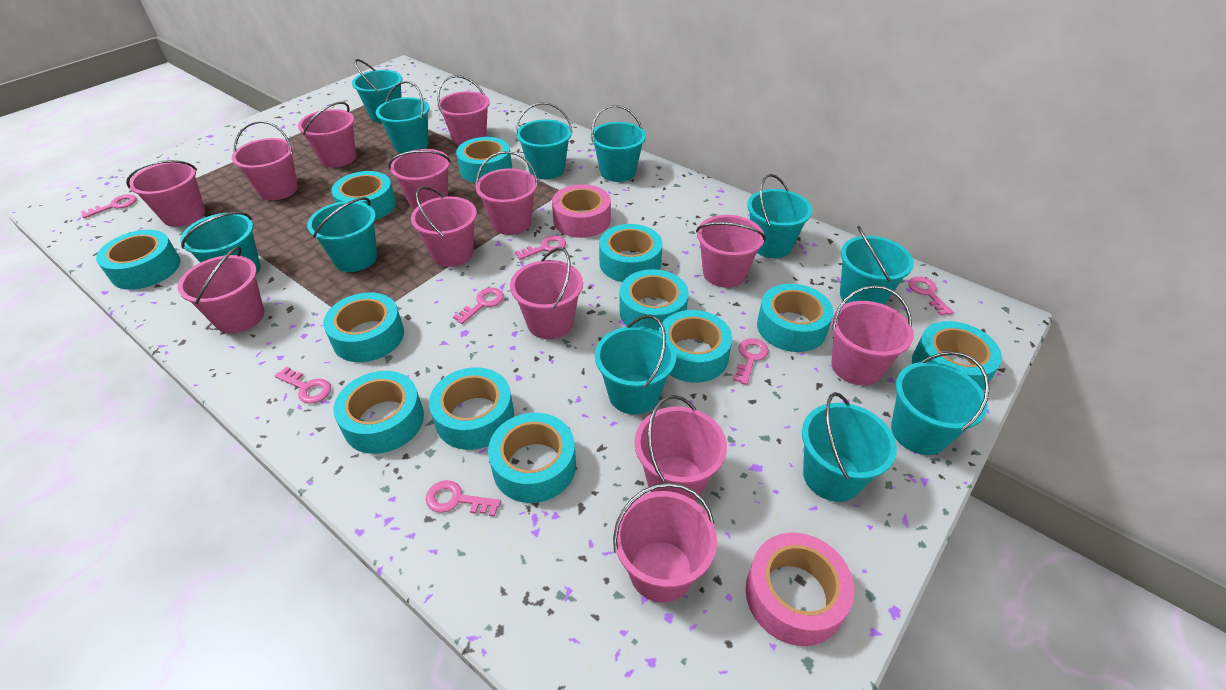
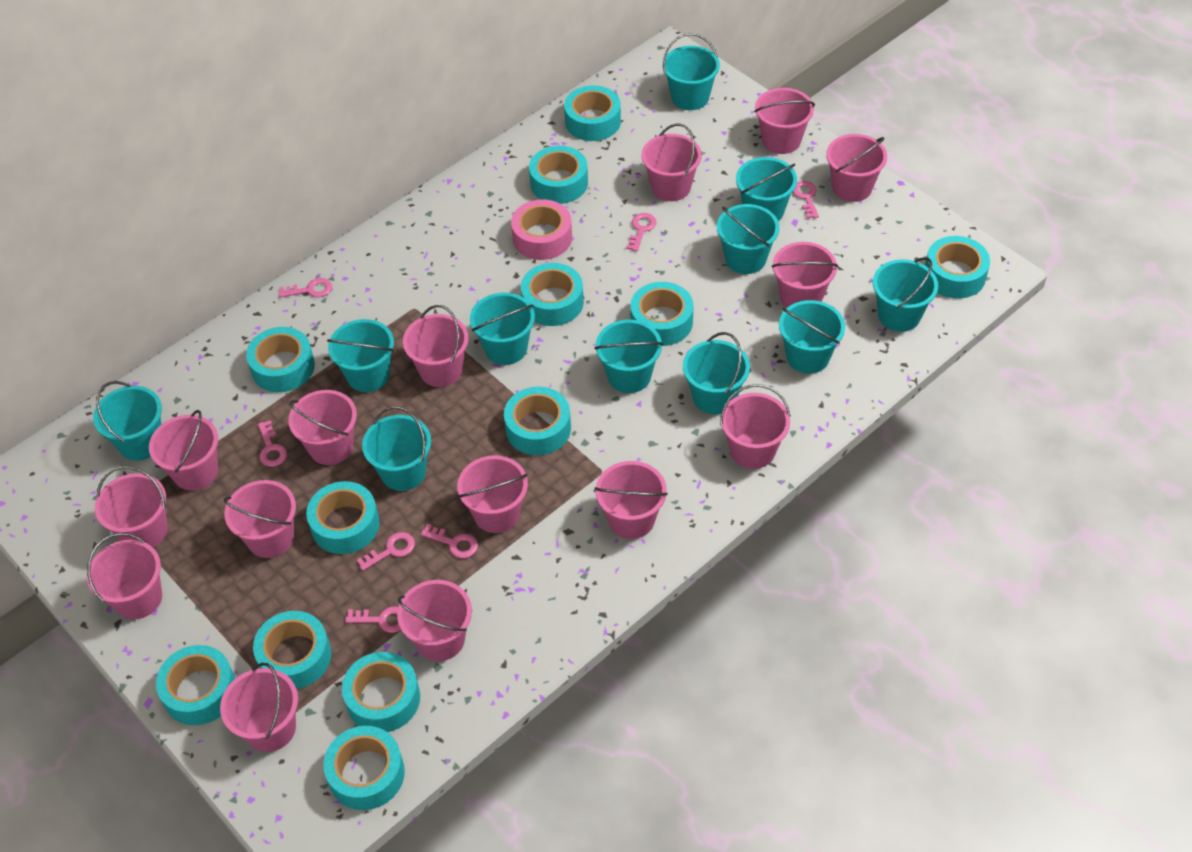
pink bucket: 13 -> 15
pink tape: 2 -> 1

